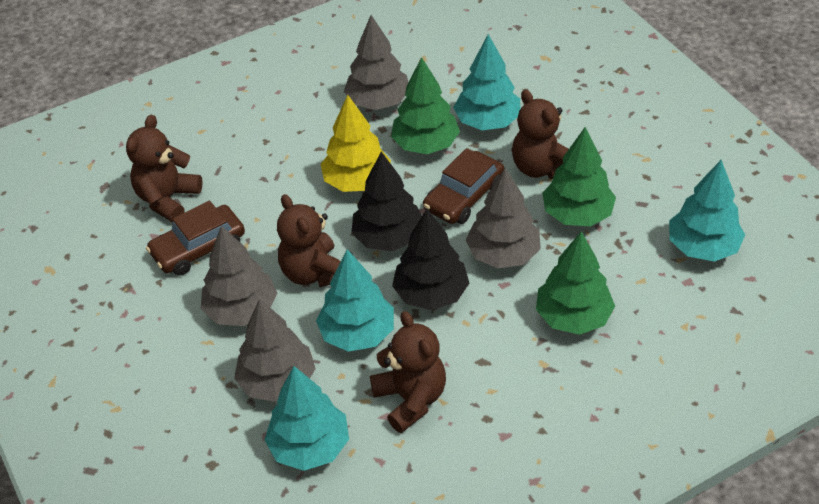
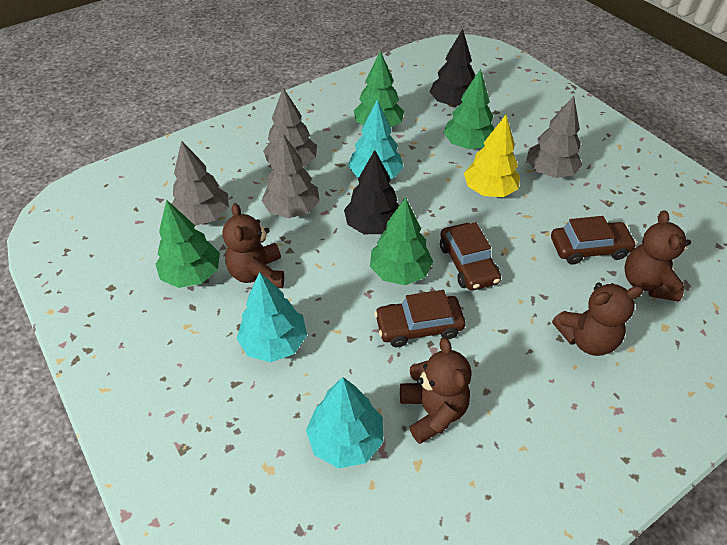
brown car: 2 -> 3
green tree: 3 -> 4
turquoise tree: 4 -> 3

